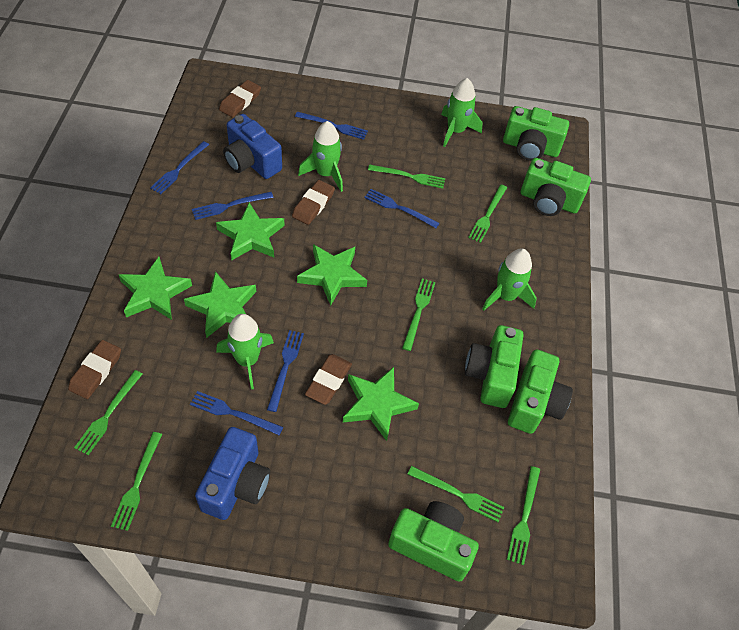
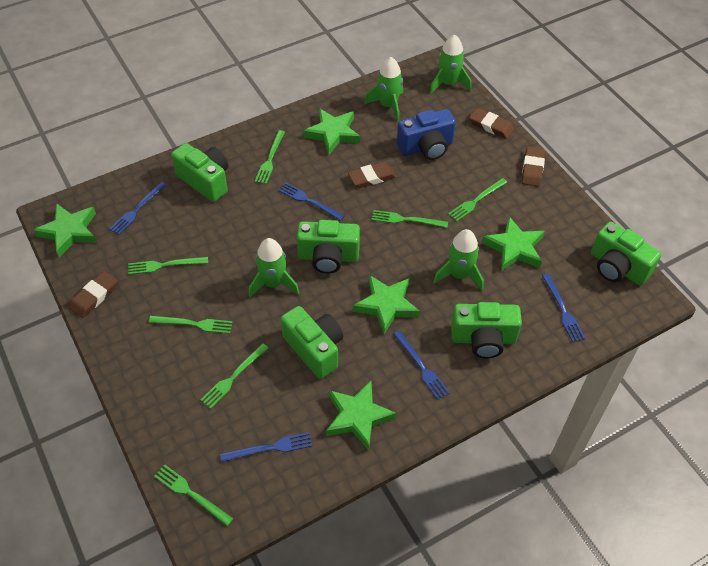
blue camera: 2 -> 1
blue fork: 6 -> 5

